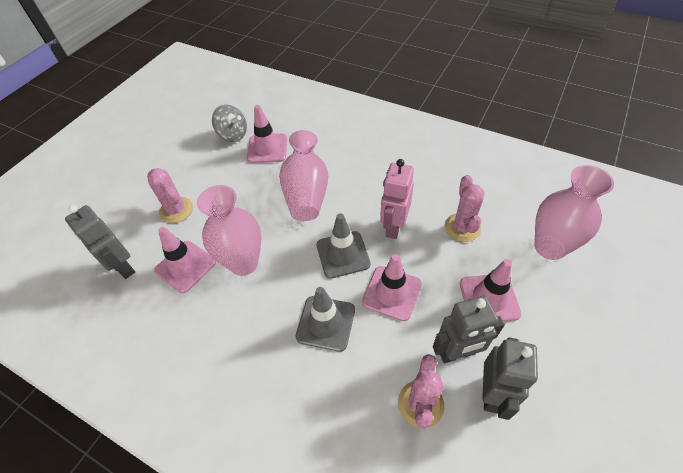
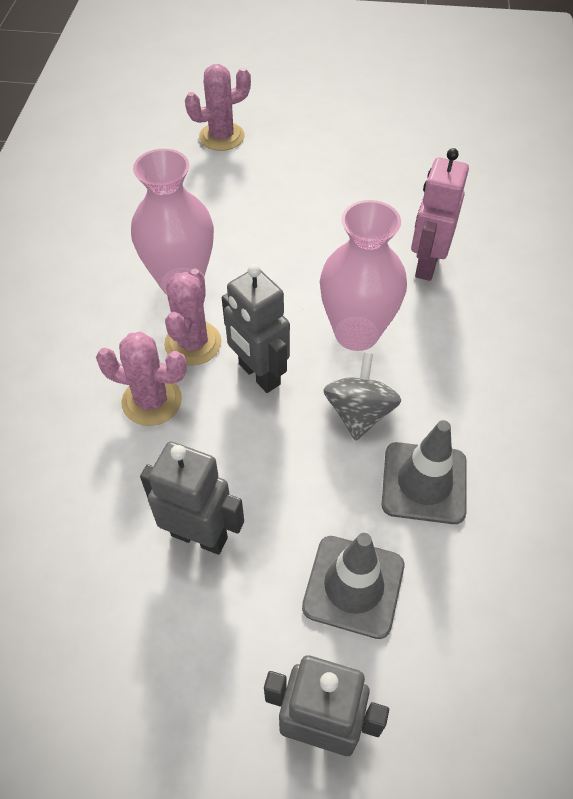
pink traffic cone: 4 -> 0
pink vase: 3 -> 2

